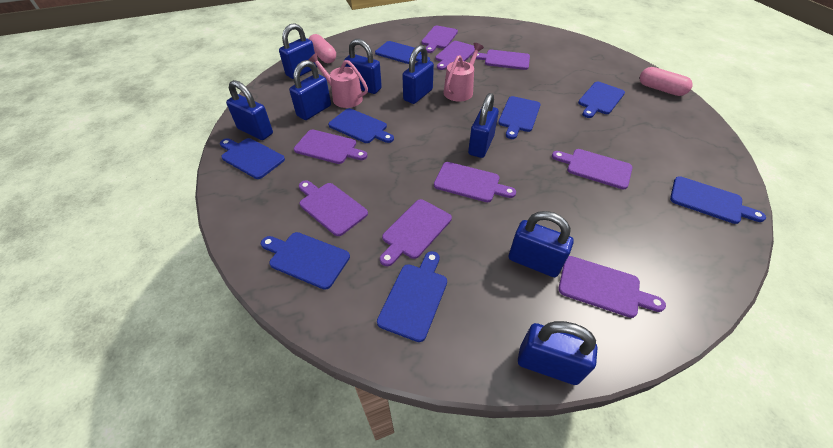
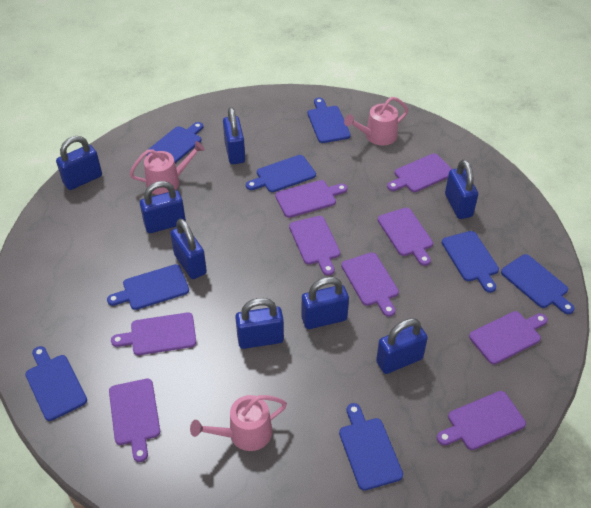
pink capsule: 2 -> 0
pink watering can: 2 -> 3

